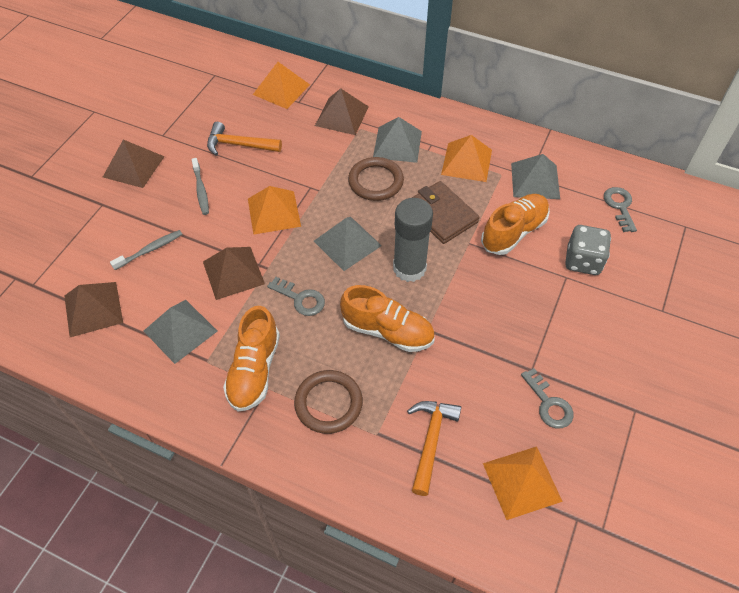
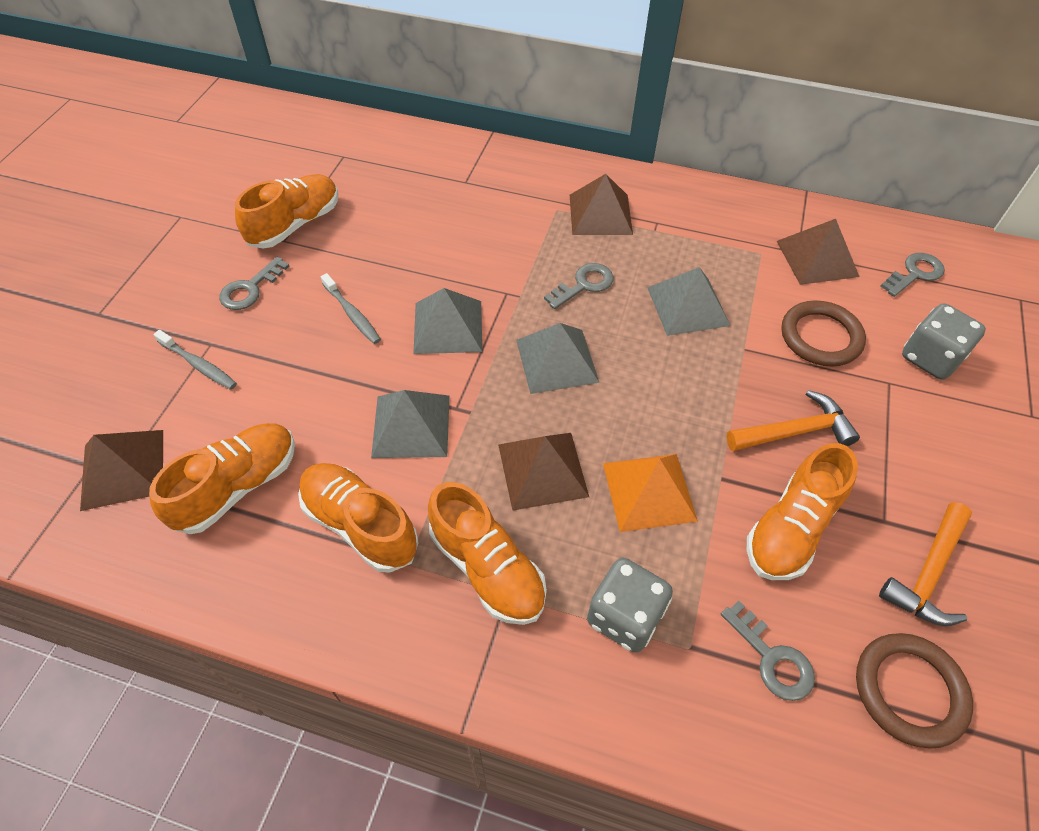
brown wallet: 1 -> 0
grey dice: 1 -> 2
grey glue stick: 1 -> 0
grey key: 3 -> 4
orange pyramid: 4 -> 1
orange shoe: 3 -> 5

